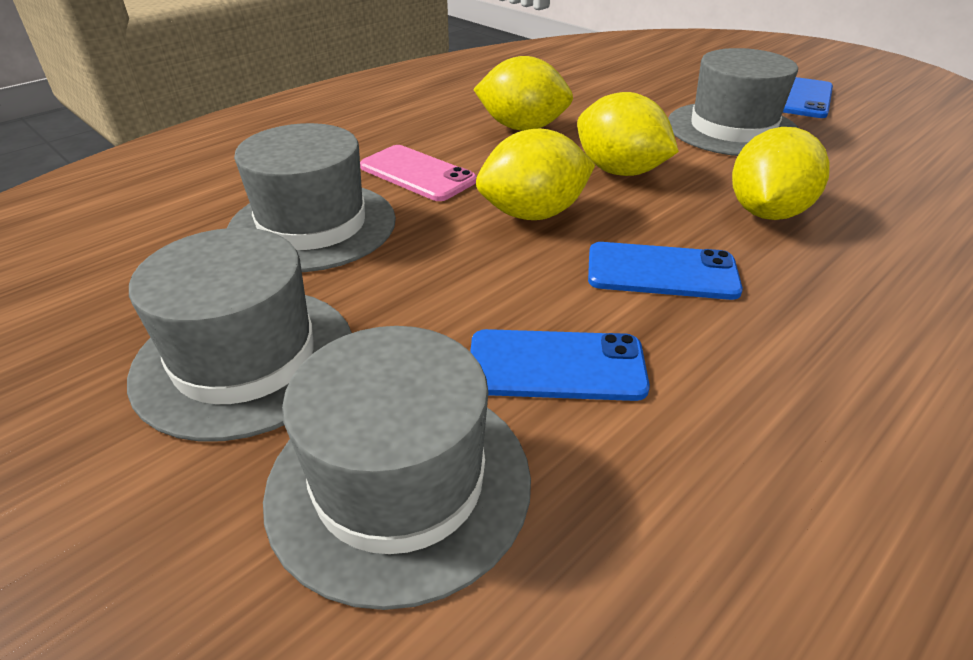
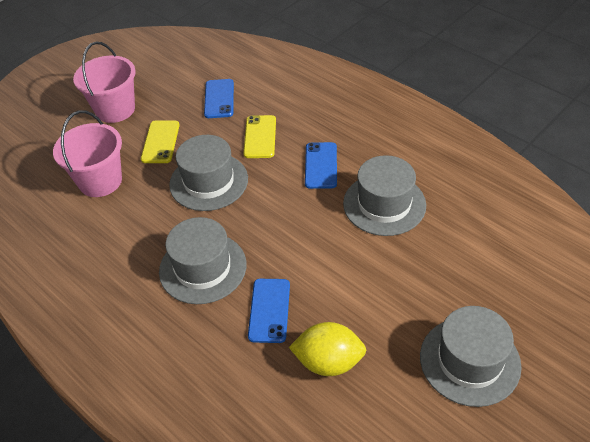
pink bucket: 0 -> 2
pink phone: 1 -> 0
yellow lemon: 4 -> 1
yellow phone: 0 -> 2

